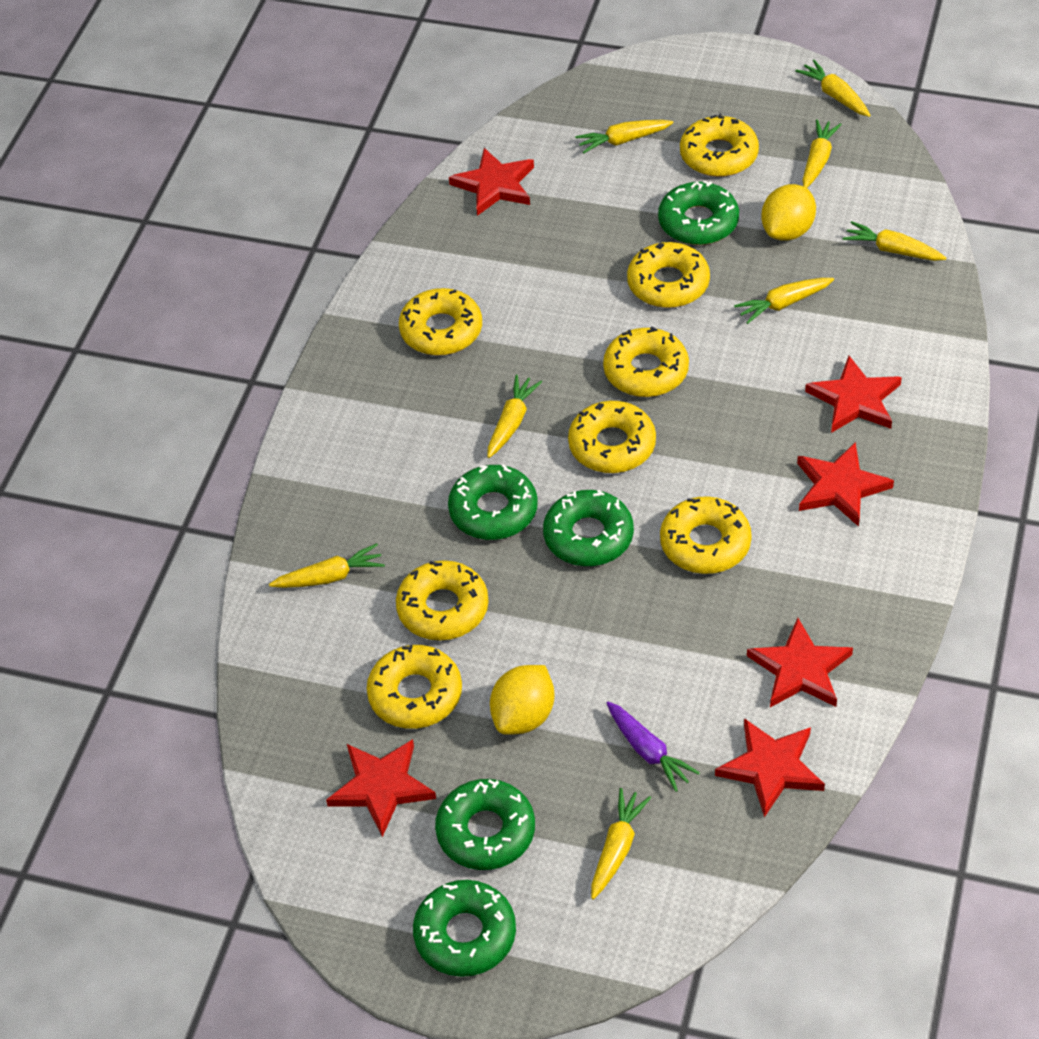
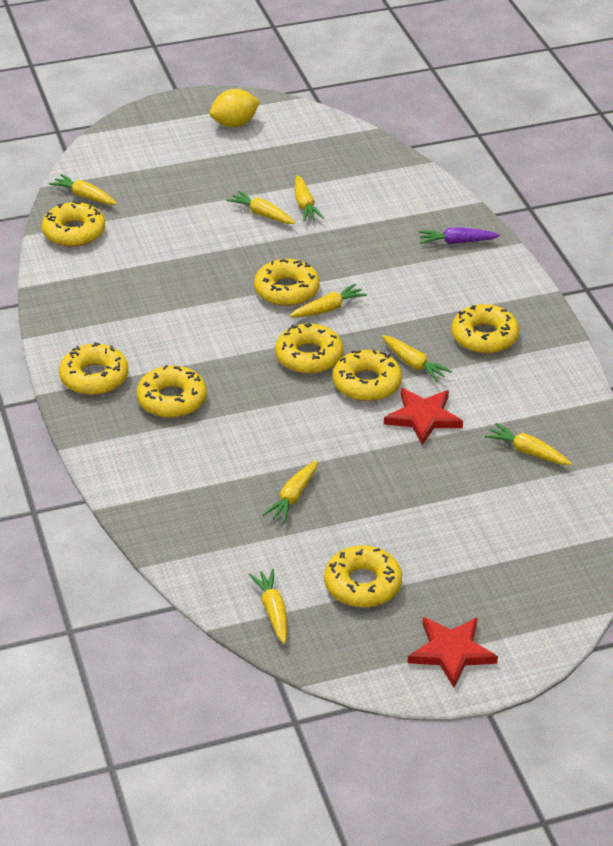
green donut: 5 -> 0
red star: 6 -> 2
yellow lemon: 2 -> 1

